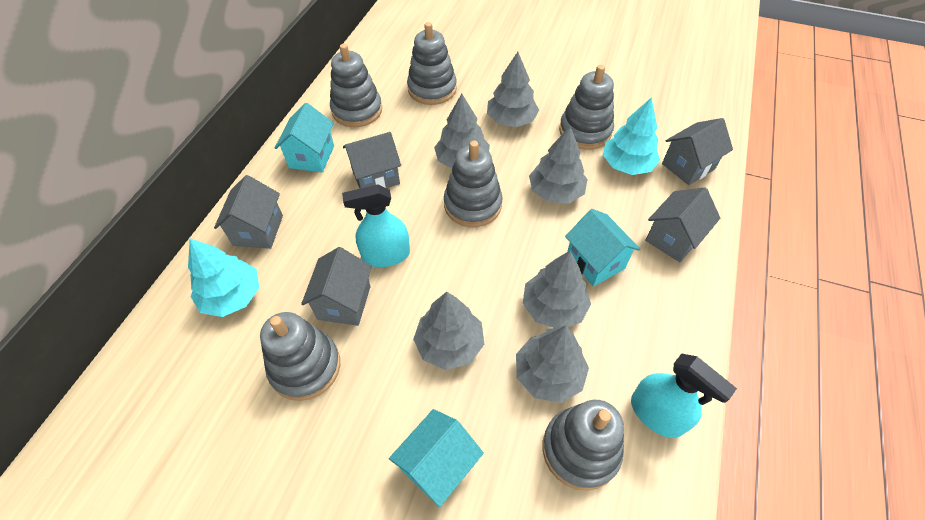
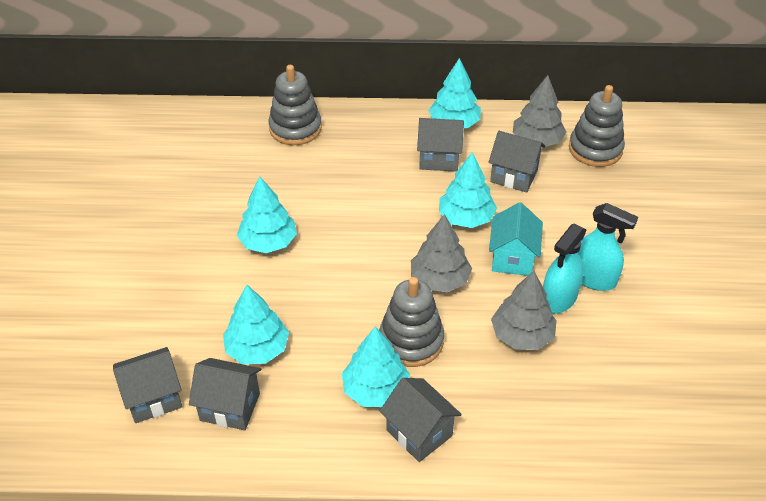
grey stacking toy: 6 -> 3
grey tree: 6 -> 3
turquoise house: 3 -> 1
turquoise tree: 2 -> 5

